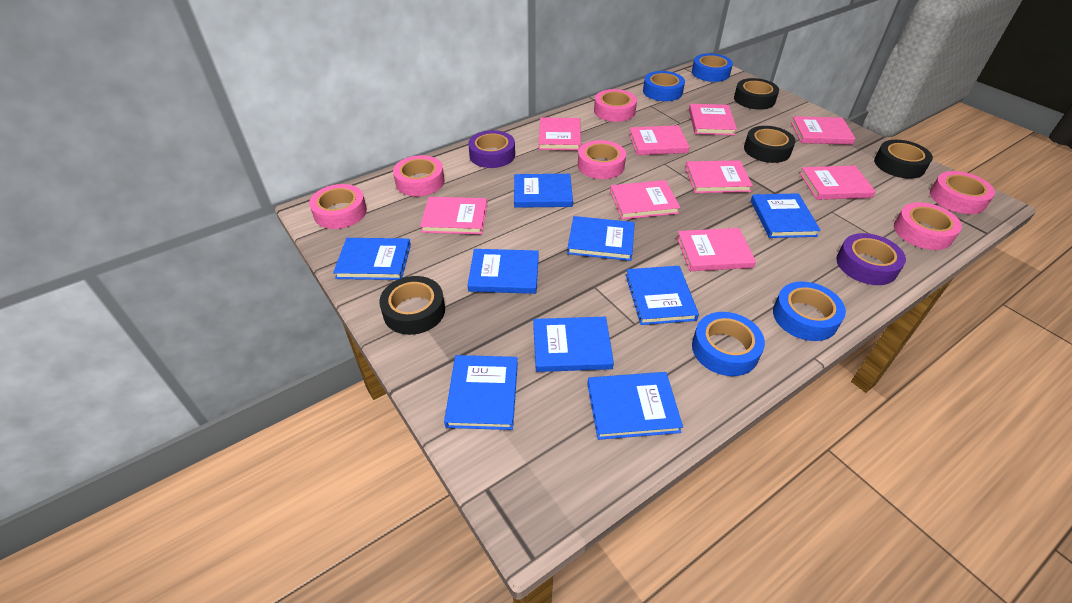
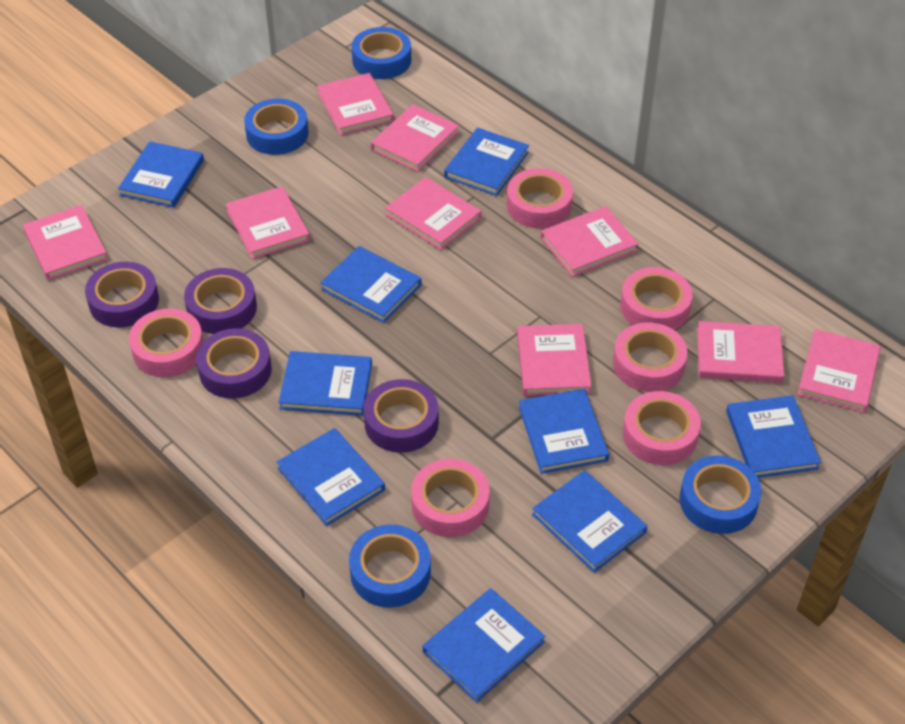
black tape: 4 -> 0
purple tape: 2 -> 4

